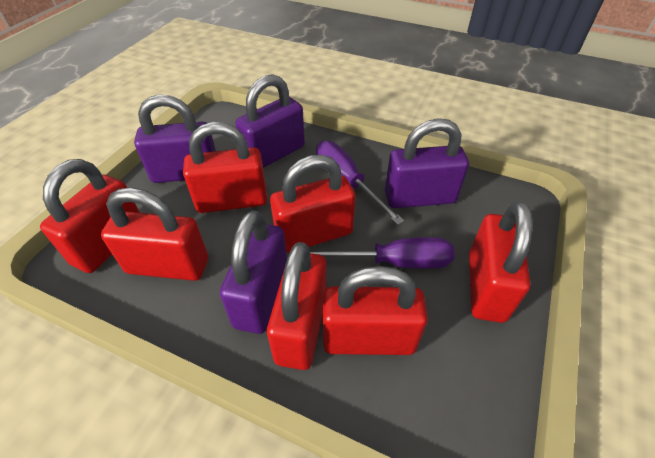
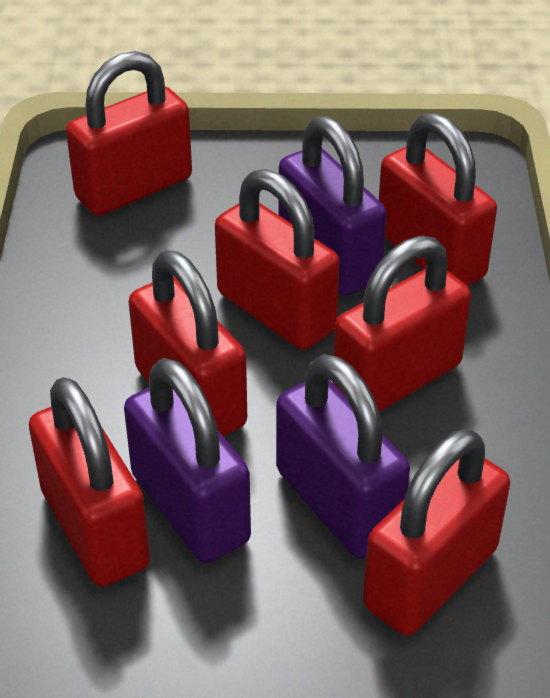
purple padlock: 4 -> 3
purple screwdriver: 2 -> 0

